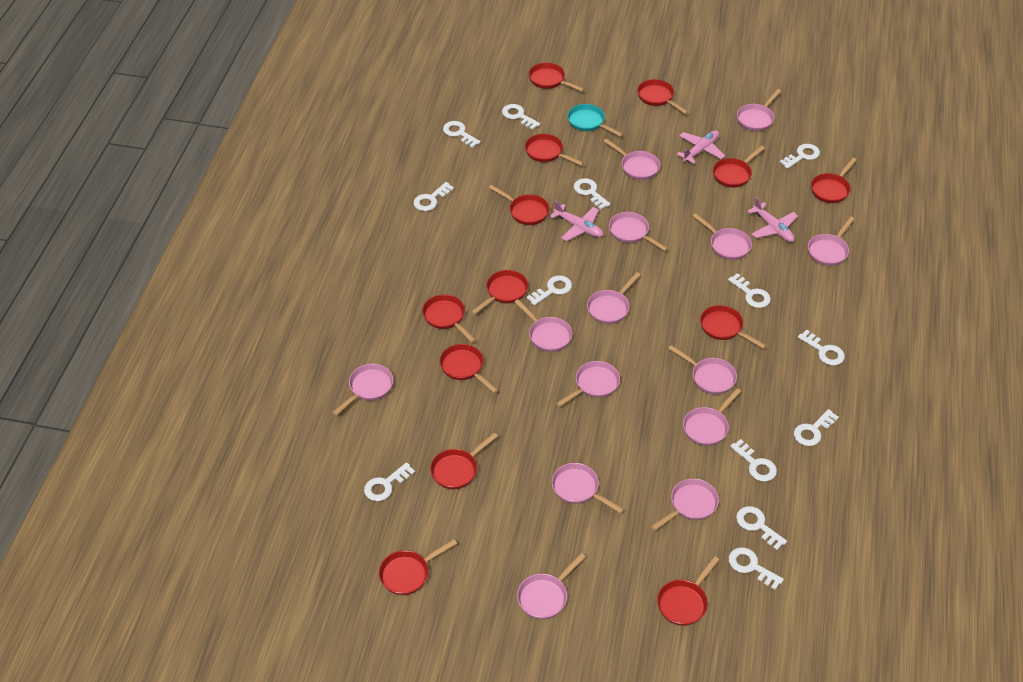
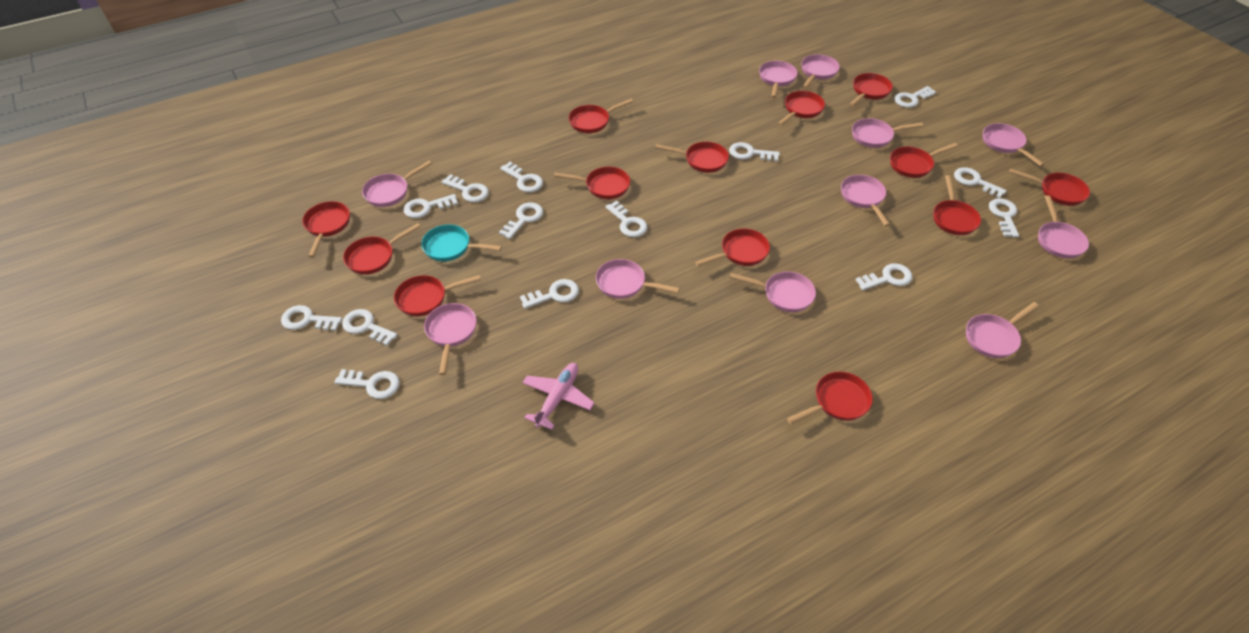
pink pan: 14 -> 11
pink plane: 3 -> 1
white key: 13 -> 14

